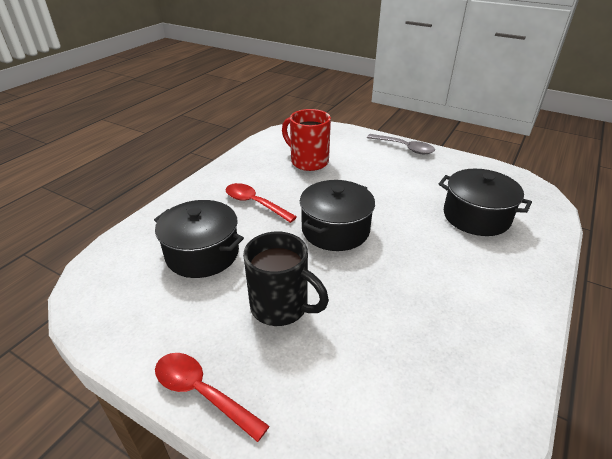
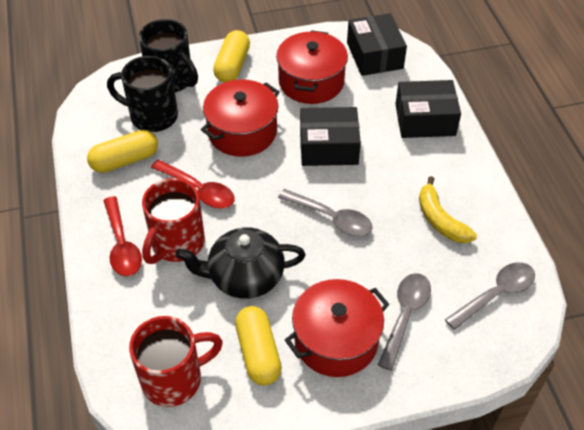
black box: 0 -> 3
black mug: 1 -> 2
black pot: 3 -> 0
black teapot: 0 -> 1
grey spoon: 1 -> 3
red mug: 1 -> 2
red pot: 0 -> 3
yellow banana: 0 -> 1
yellow capsule: 0 -> 3

